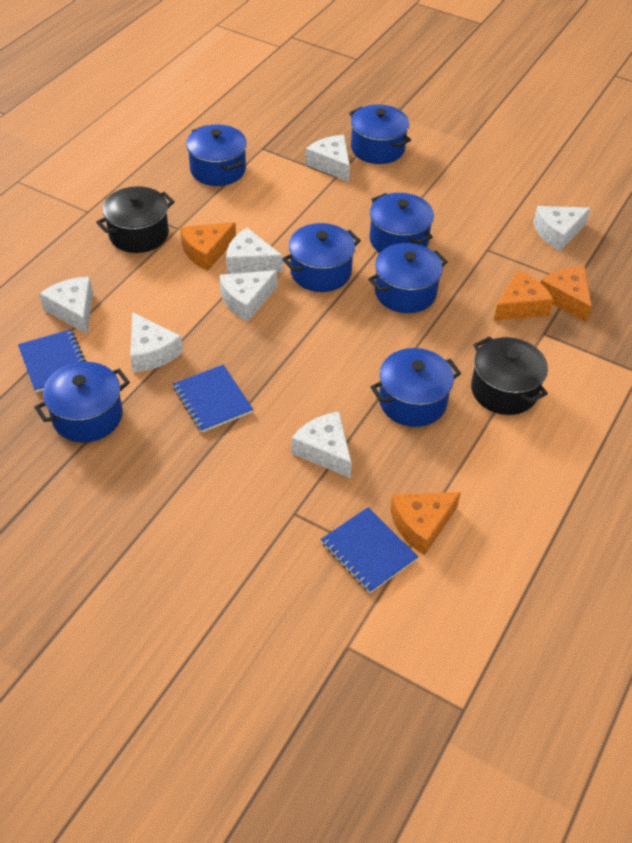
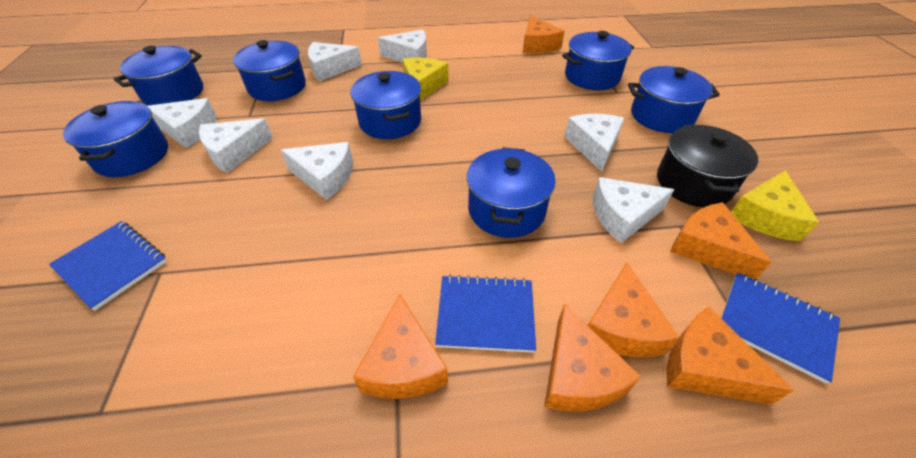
black pot: 2 -> 1
orange cheese: 4 -> 6
yellow cheese: 0 -> 2

